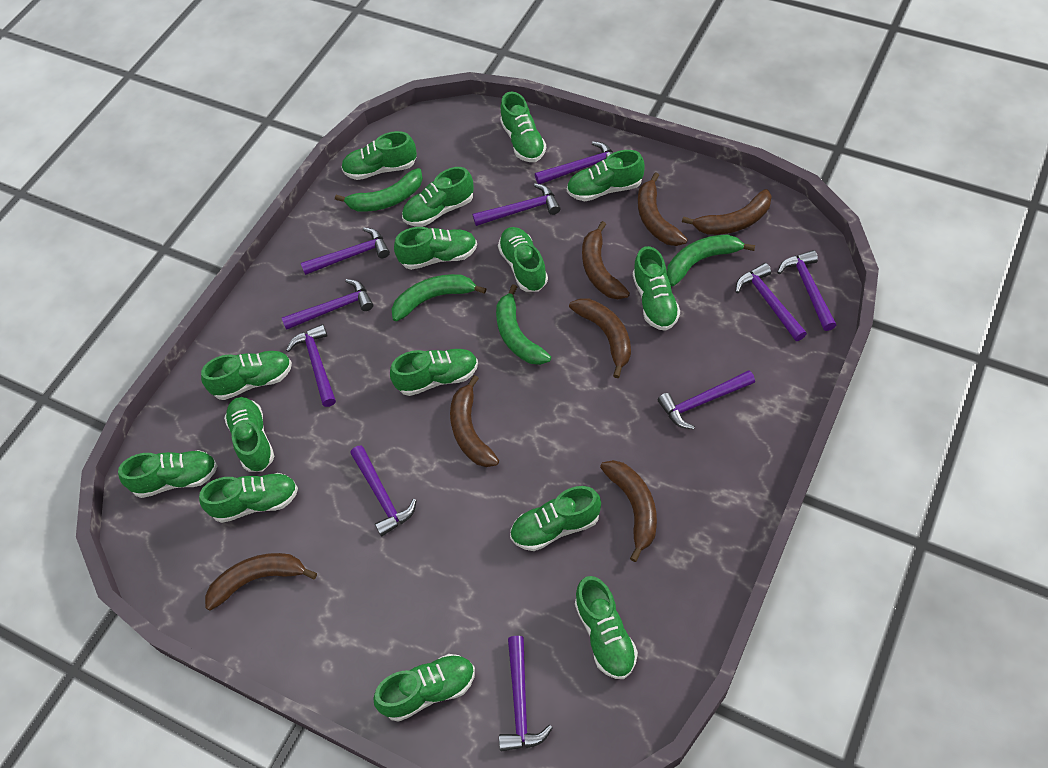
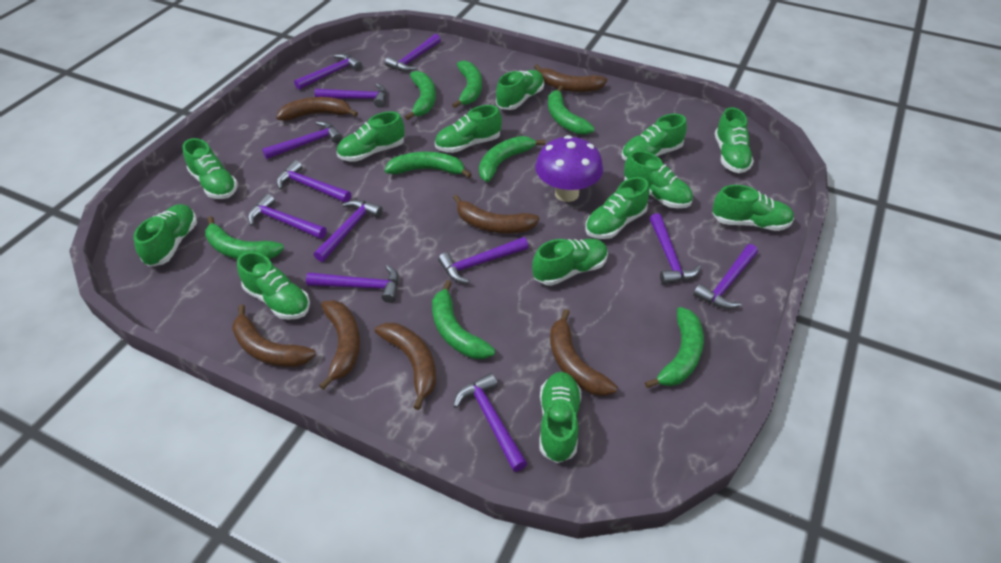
green banana: 4 -> 8
green shoe: 15 -> 13
purple hammer: 10 -> 12
purple mushroom: 0 -> 1

